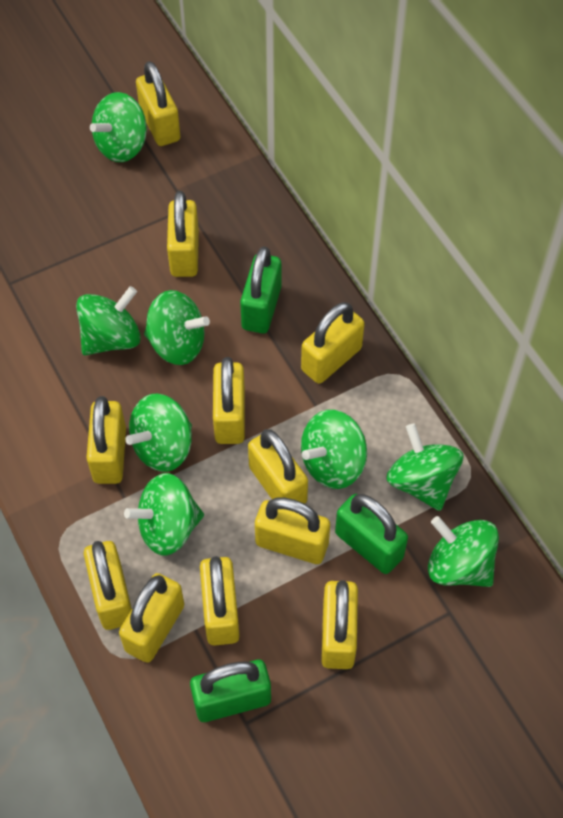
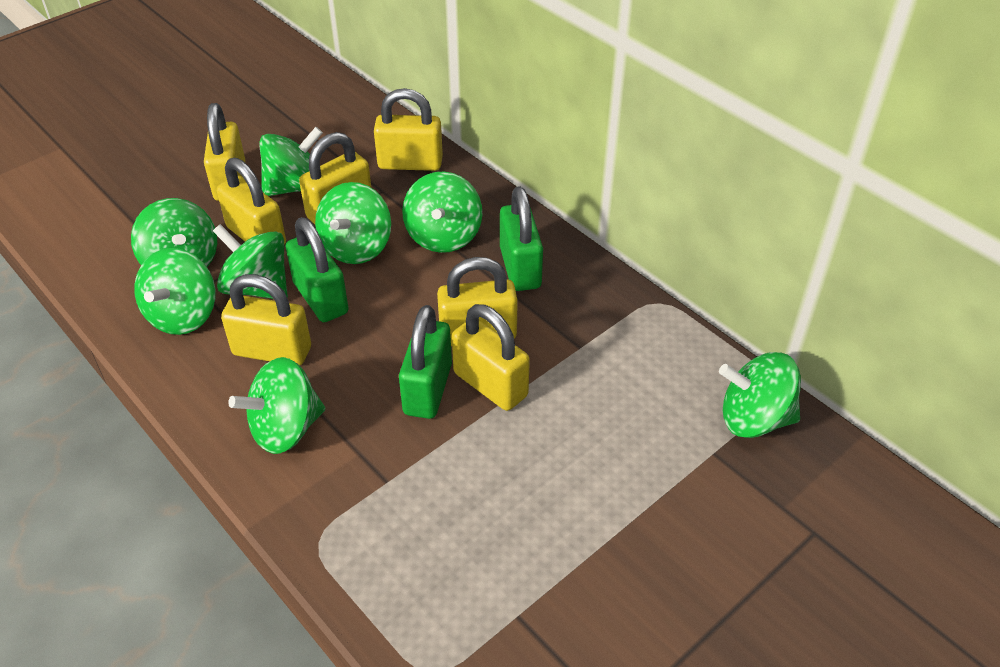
yellow padlock: 11 -> 7

